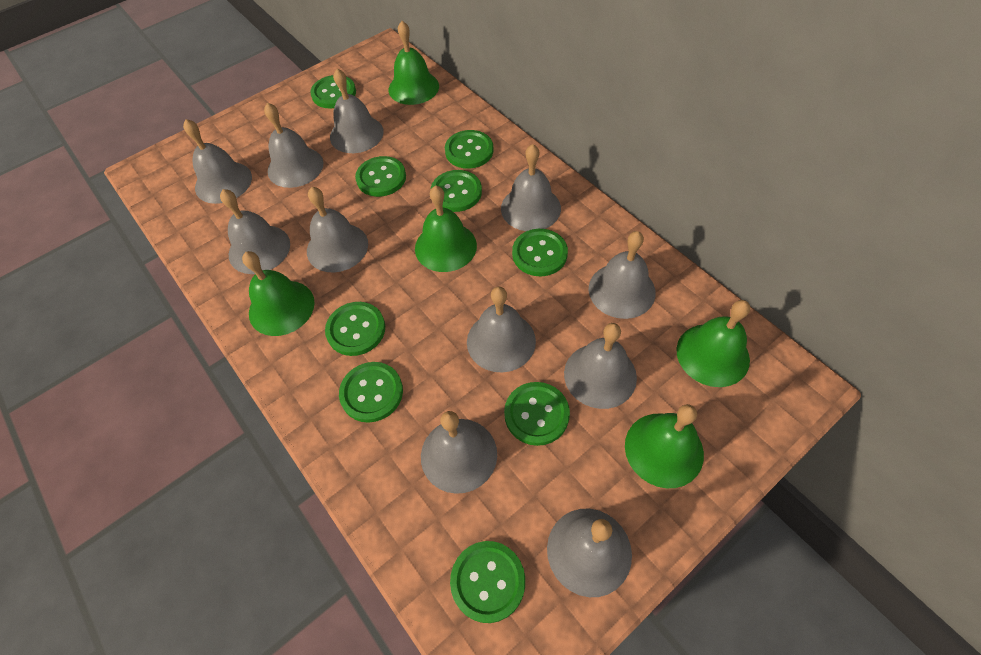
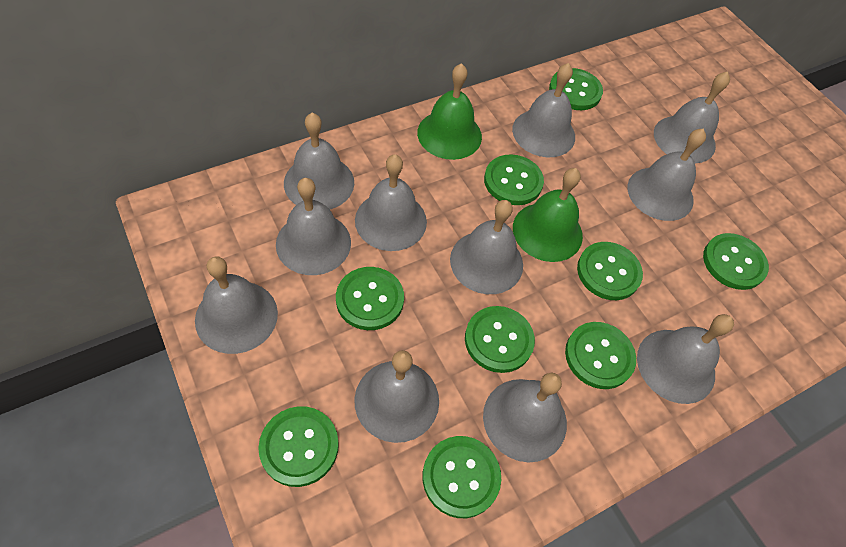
green bell: 5 -> 2

